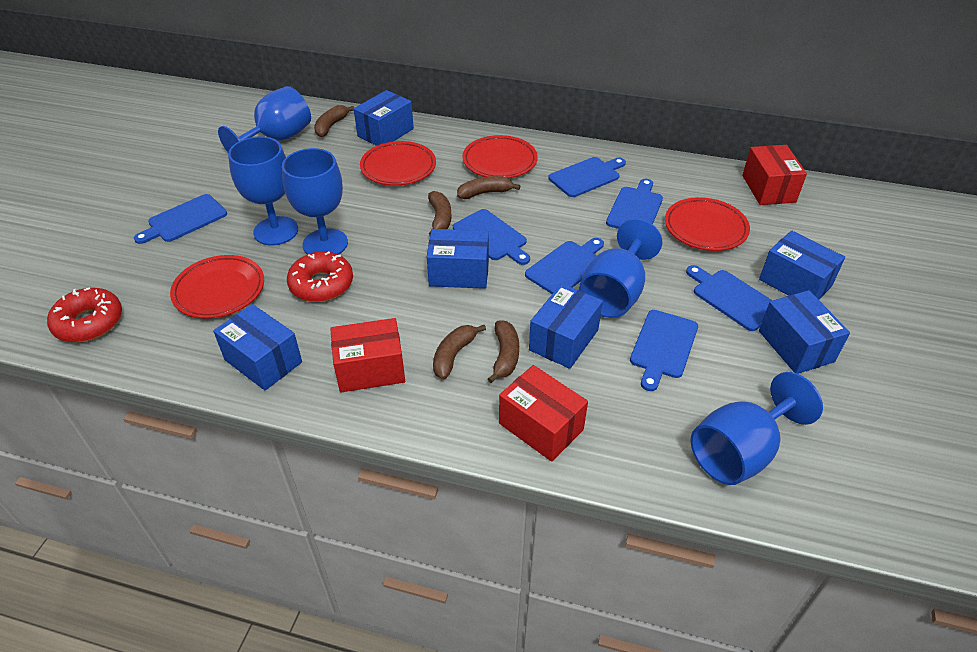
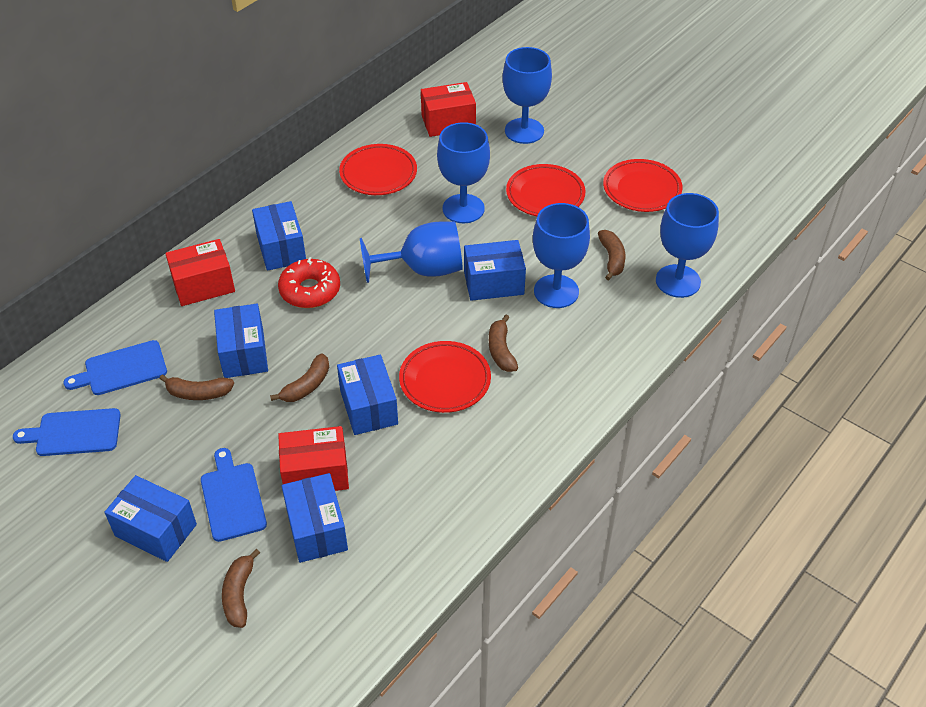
blue cutting board: 7 -> 3
red donut: 2 -> 1

